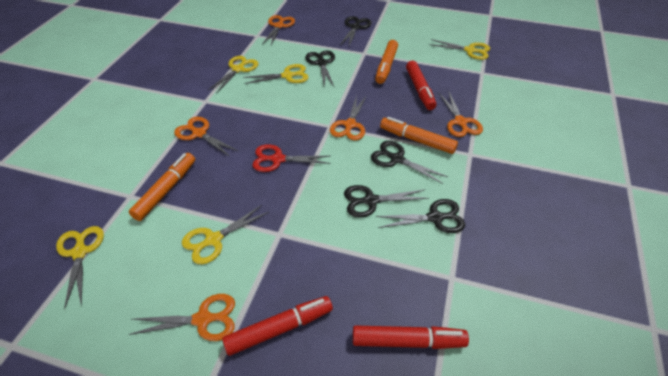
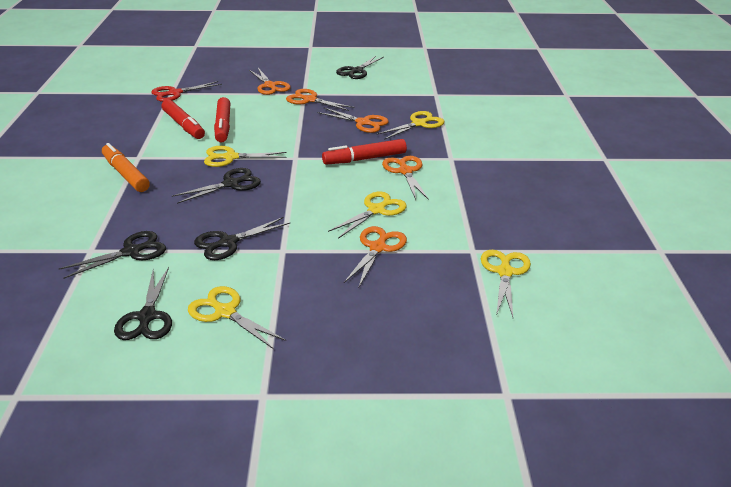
orange marker: 3 -> 1

